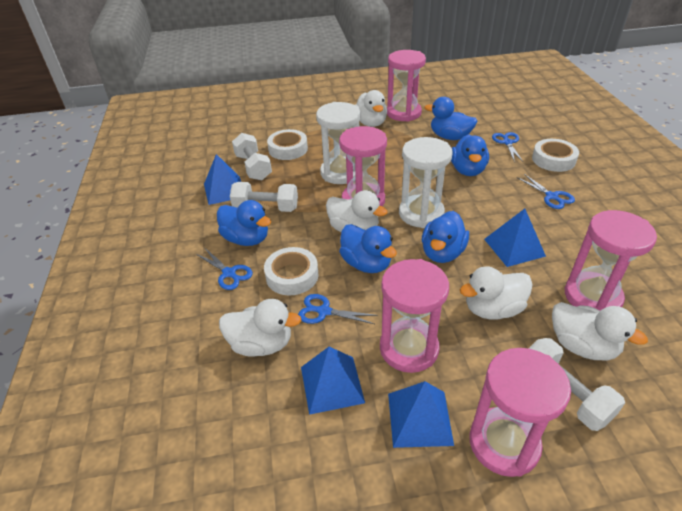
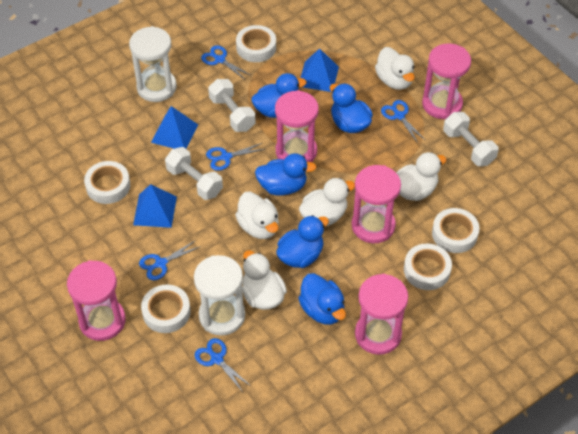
blue pyramid: 4 -> 3
blue scissors: 4 -> 5
white tape: 3 -> 5

